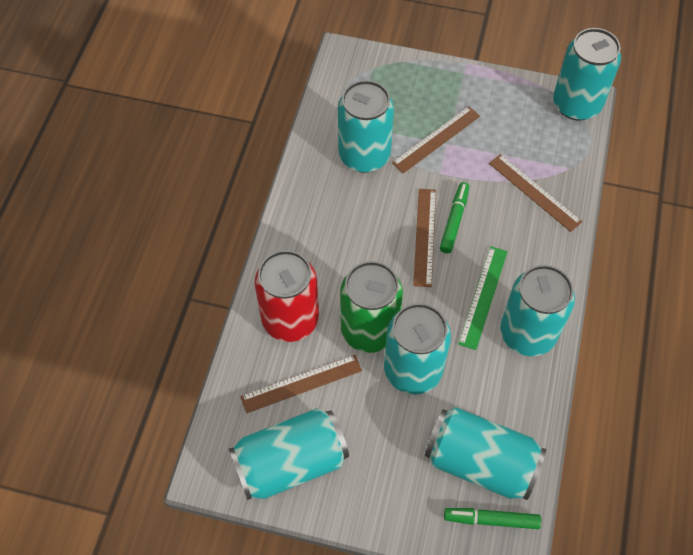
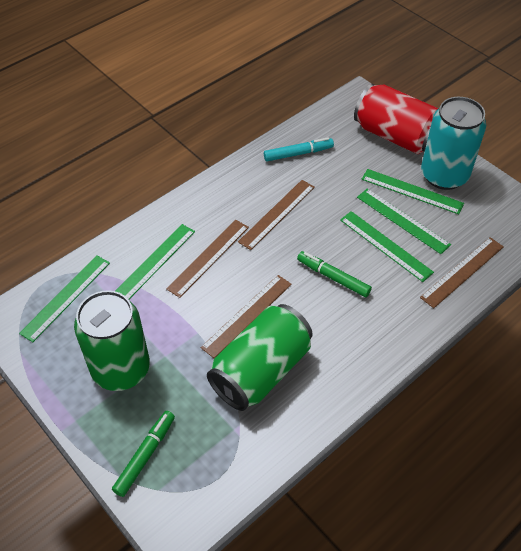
green can: 1 -> 2
green ruler: 1 -> 5
turquoise can: 6 -> 1
turquoise marker: 0 -> 1

